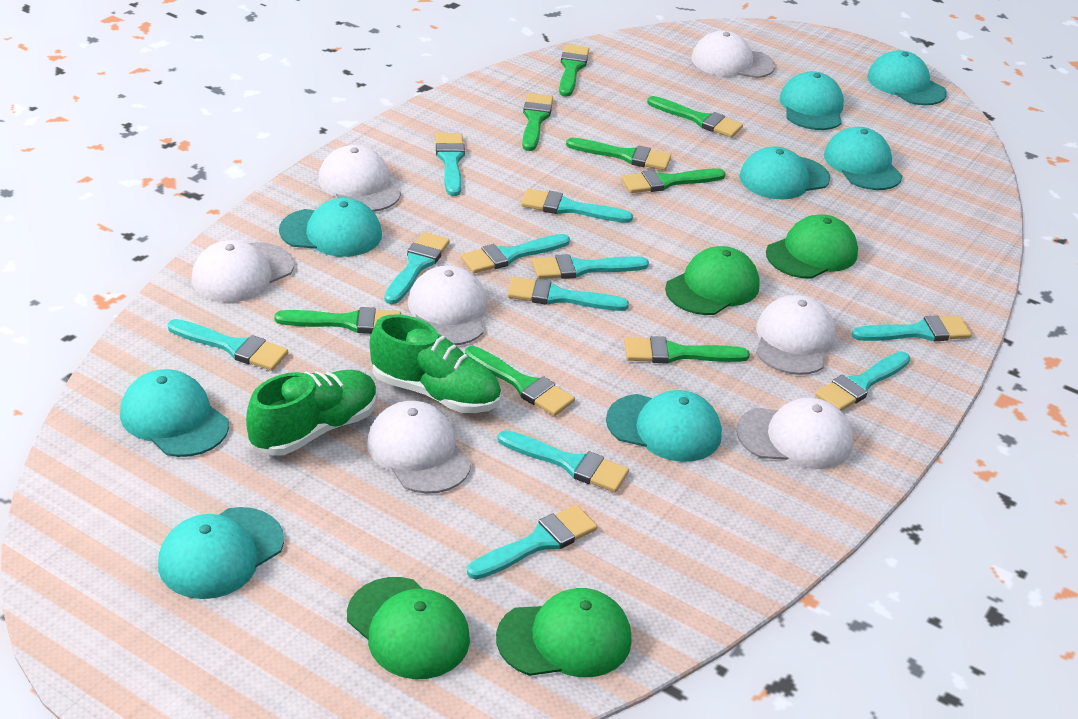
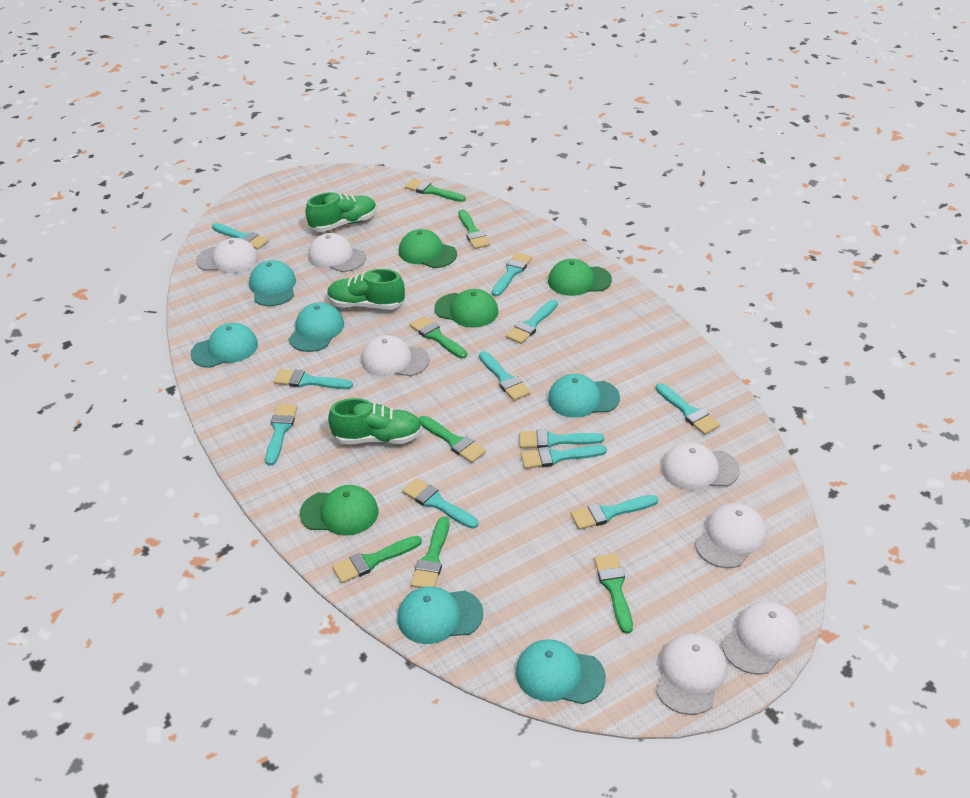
green brush: 8 -> 7
green shoe: 2 -> 3
turquoise cap: 8 -> 6

